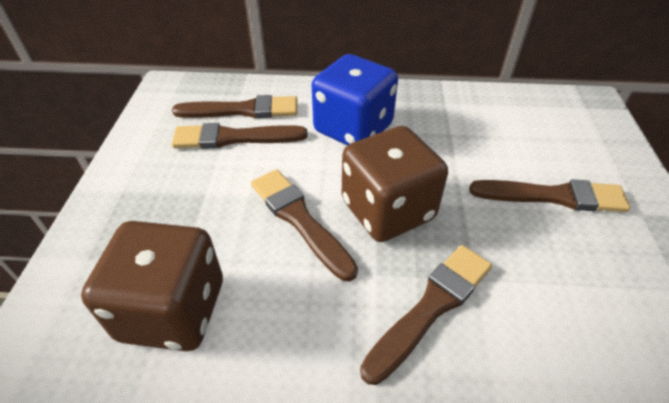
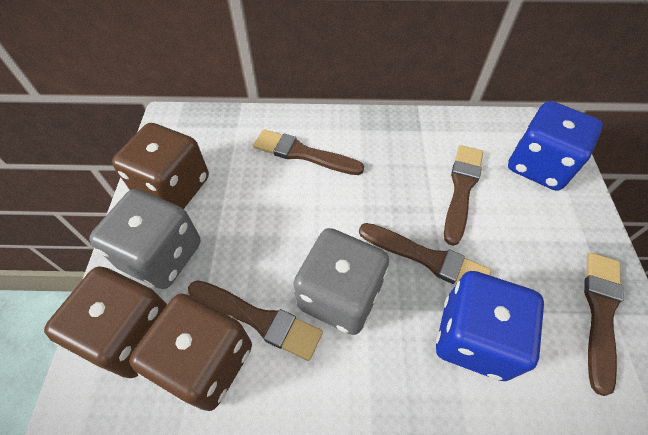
blue dice: 1 -> 2
brown dice: 2 -> 3
grey dice: 0 -> 2

